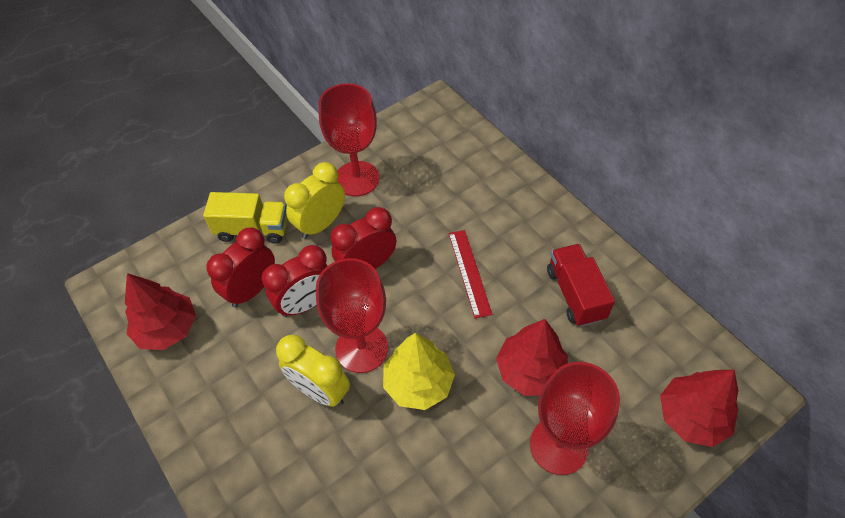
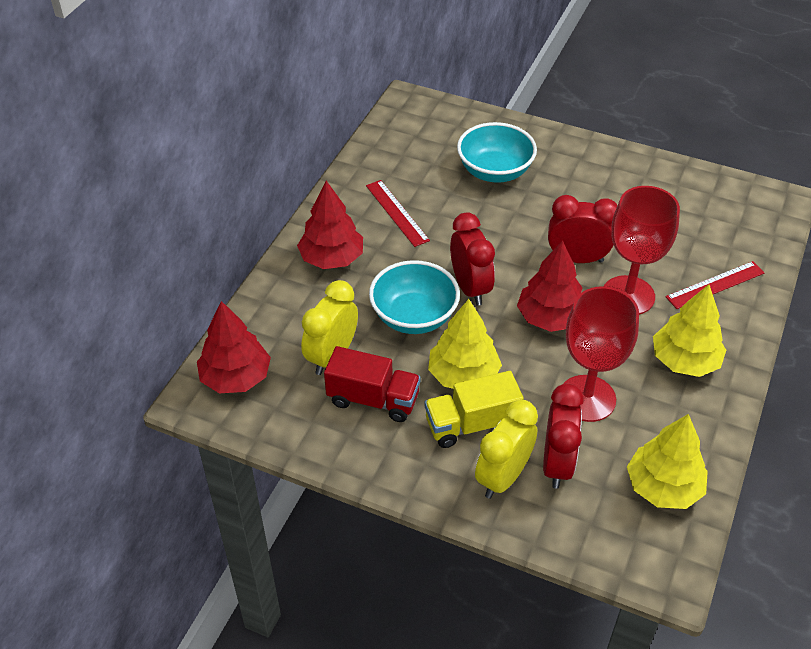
red goblet: 3 -> 2
red ruler: 1 -> 2
turquoise bowl: 0 -> 2
yellow tree: 1 -> 3

